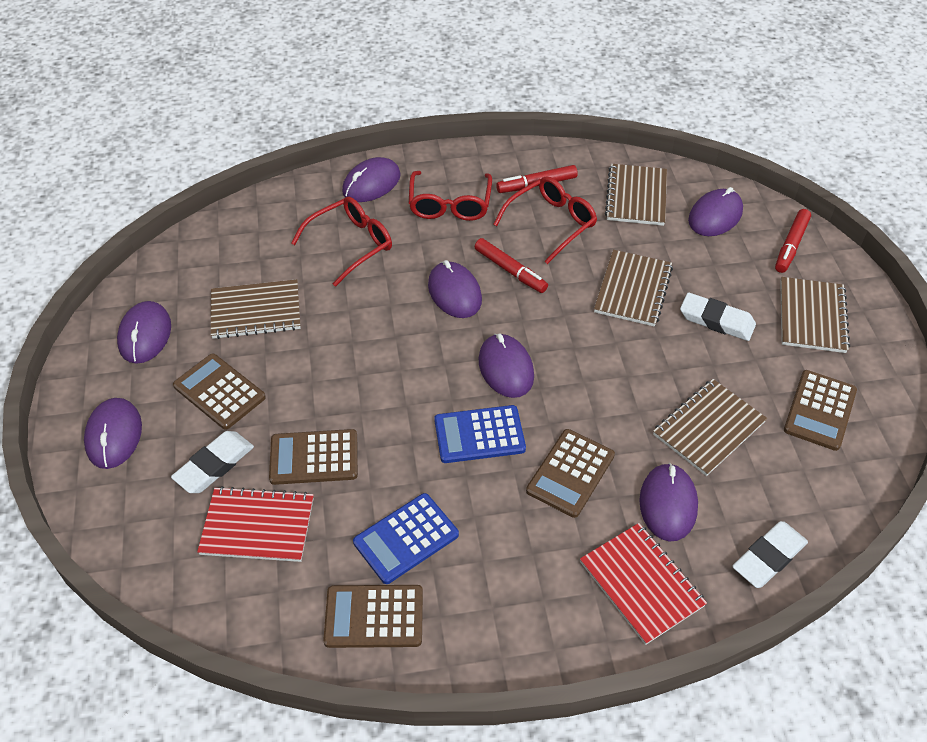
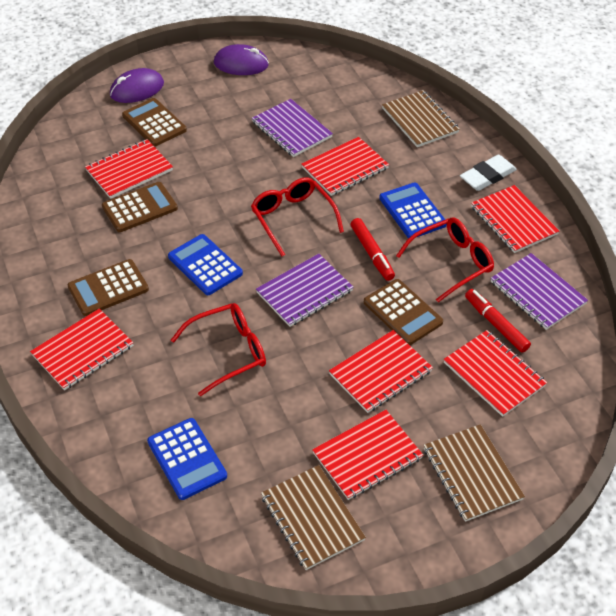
blue calculator: 2 -> 3
brown calculator: 5 -> 4
brown notebook: 5 -> 3
purple mouse: 7 -> 2
purple notebook: 0 -> 3
red marker: 3 -> 2
red notebook: 2 -> 7
white eraser: 3 -> 1

